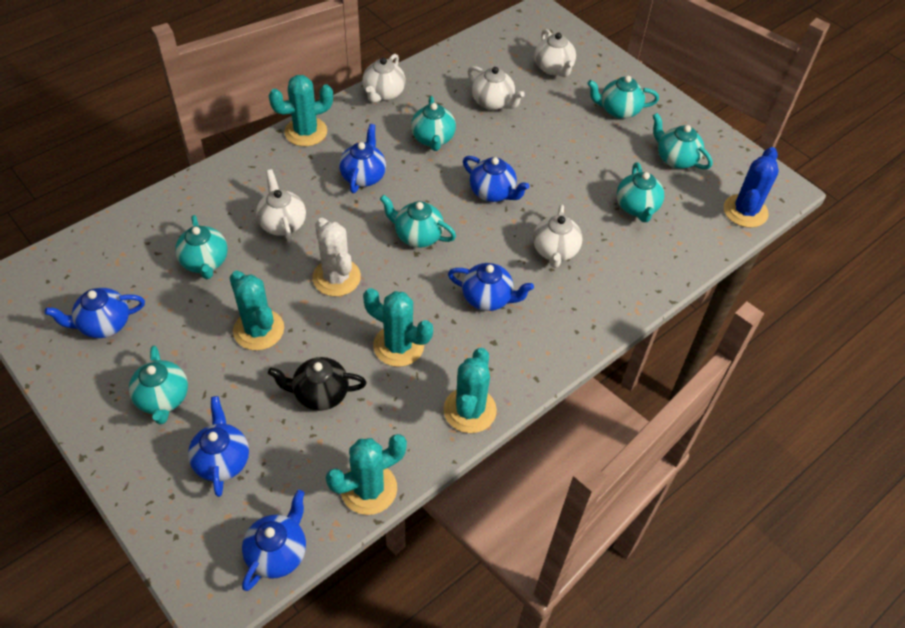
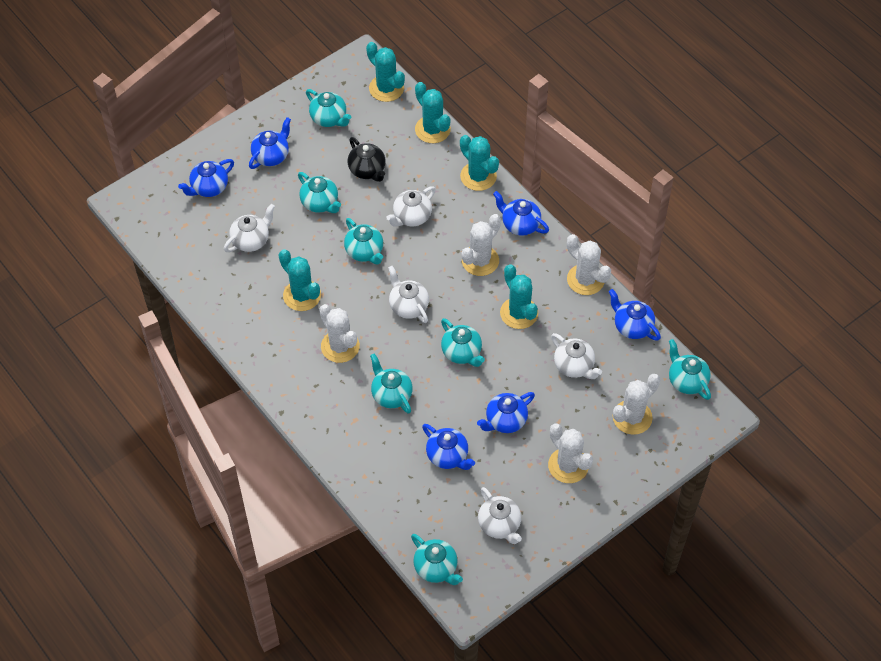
blue cactus: 1 -> 0
white cactus: 1 -> 5

